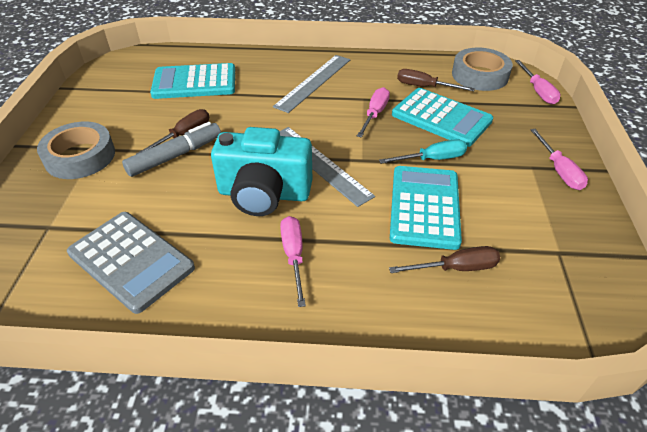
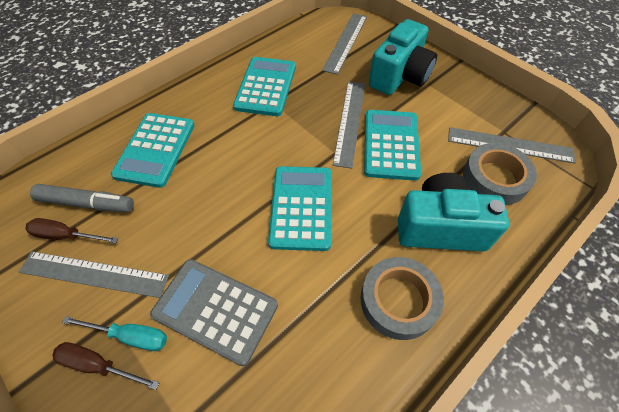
brown screwdriver: 3 -> 2
grey ruler: 2 -> 4
pink screwdriver: 4 -> 0
turquoise calculator: 3 -> 4
turquoise camera: 1 -> 2

